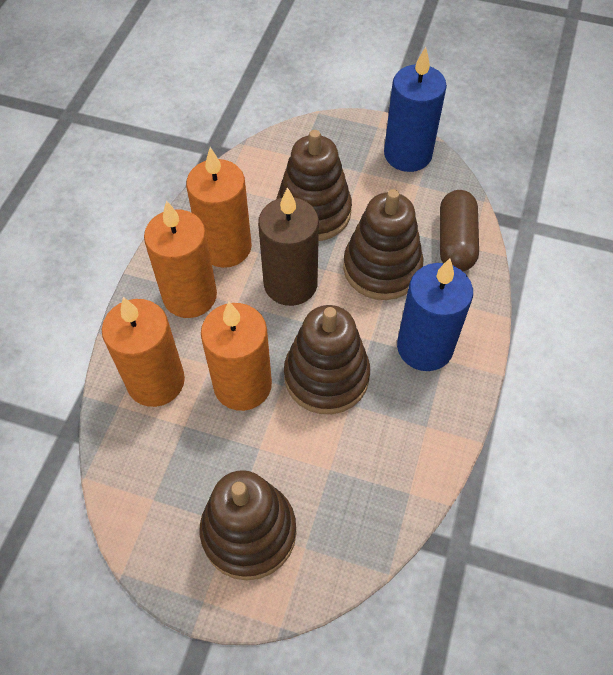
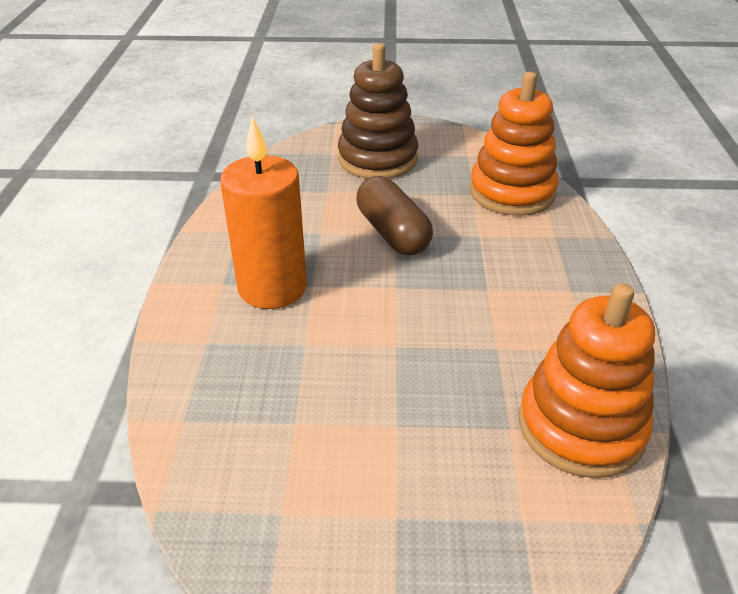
blue candle: 2 -> 0
brown candle: 1 -> 0
brown stacking toy: 4 -> 1
orange candle: 4 -> 1
orange stacking toy: 0 -> 2

